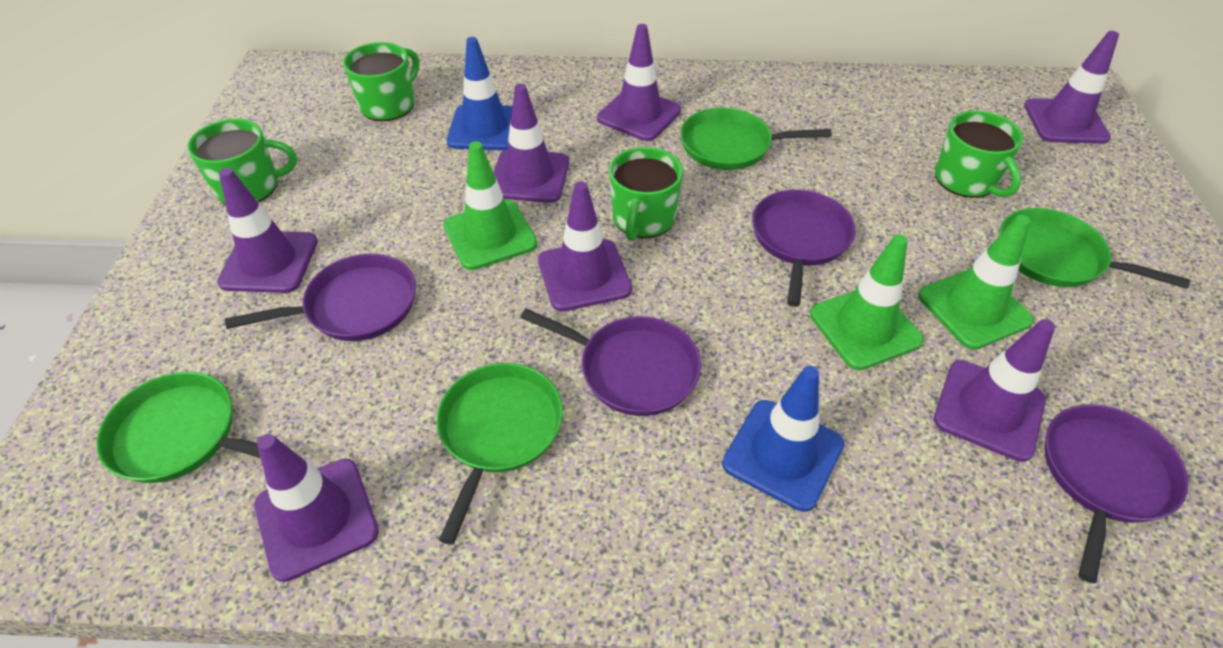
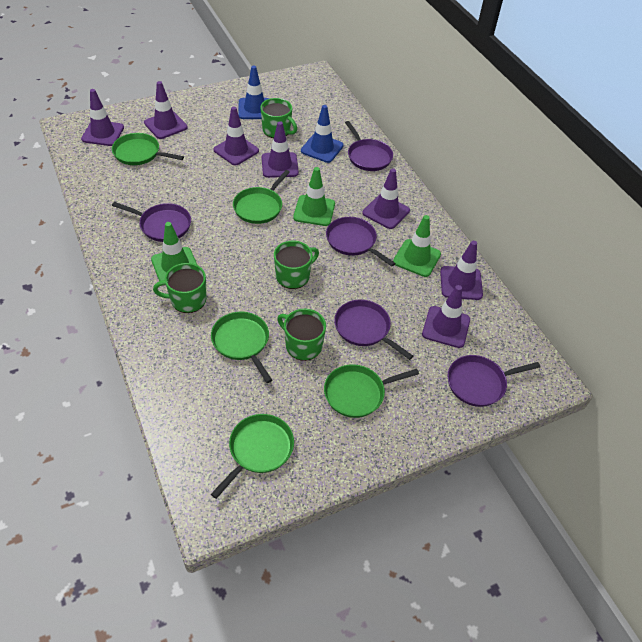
green pan: 4 -> 5
purple pan: 4 -> 5

